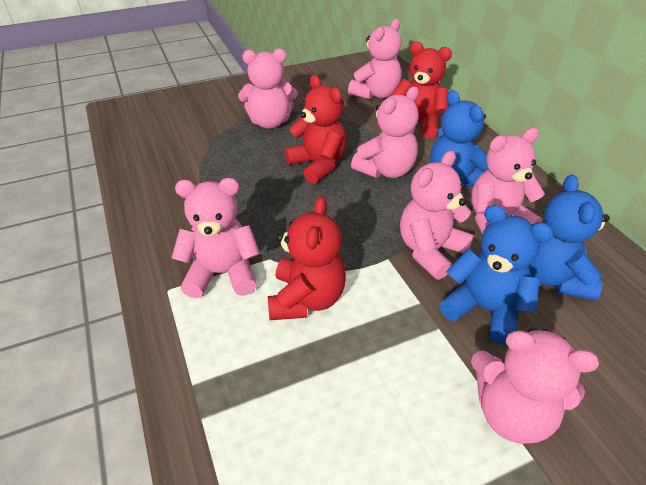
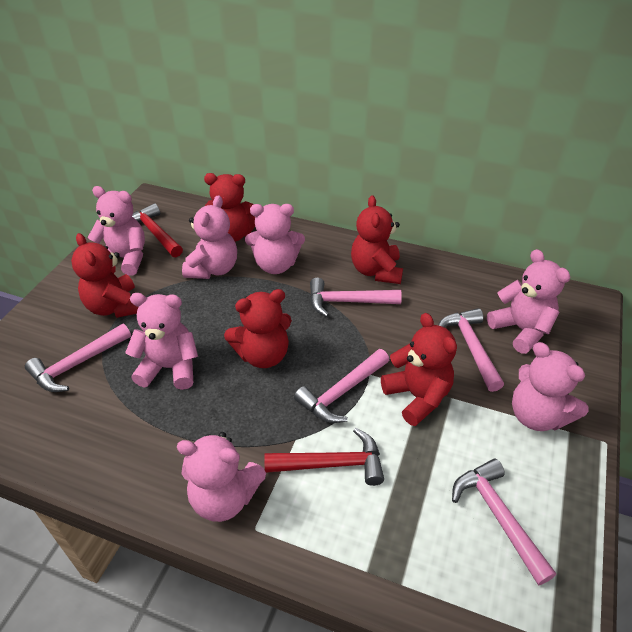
blue teddy bear: 3 -> 0
pink hammer: 0 -> 5
red hammer: 0 -> 2
red teddy bear: 3 -> 5

